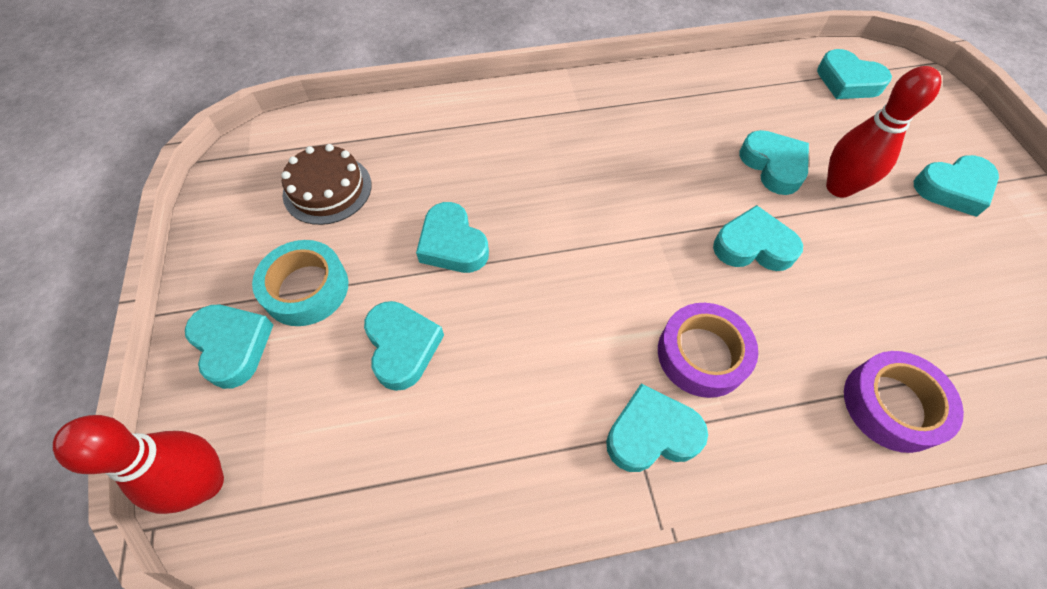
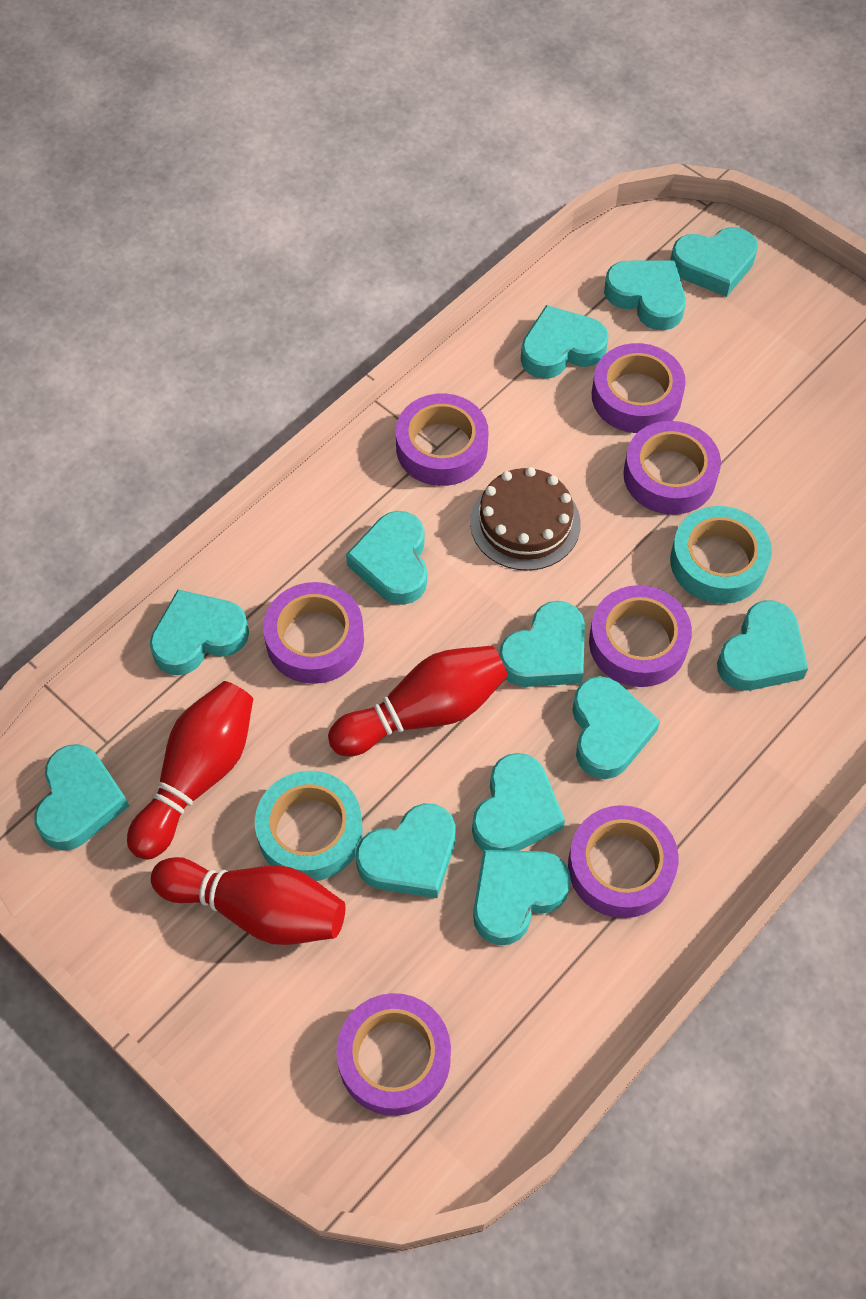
purple tape: 2 -> 7
red bowling pin: 2 -> 3
turquoise heart: 8 -> 12
turquoise tape: 1 -> 2

